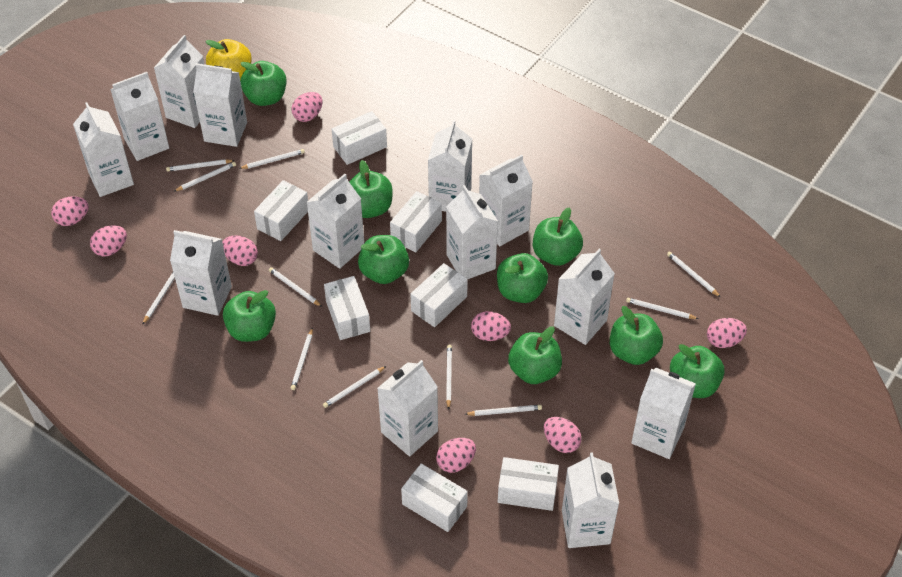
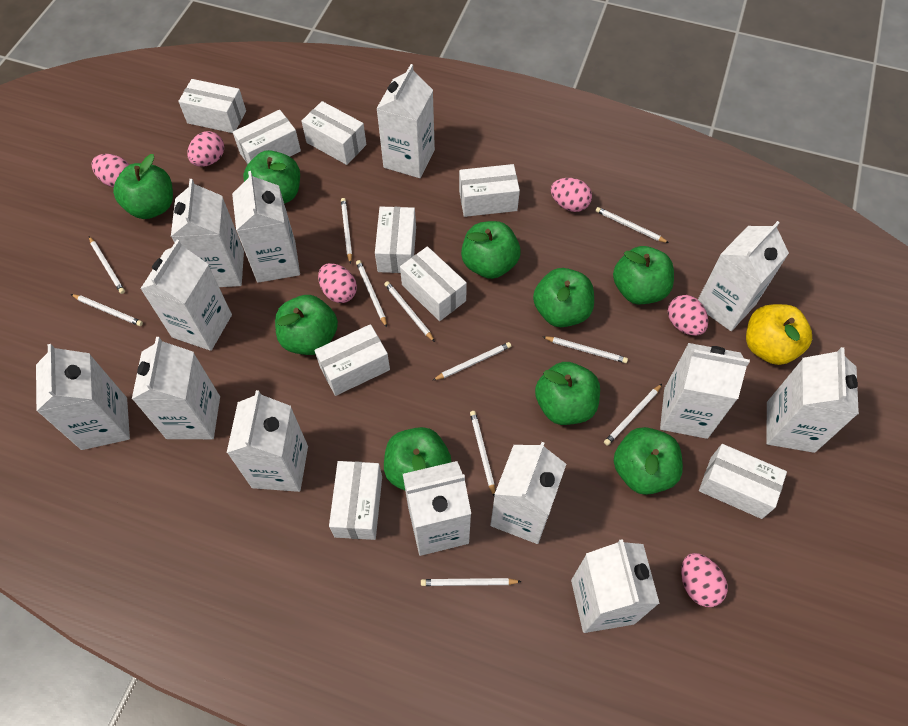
pink egg: 8 -> 6
white box: 7 -> 9

